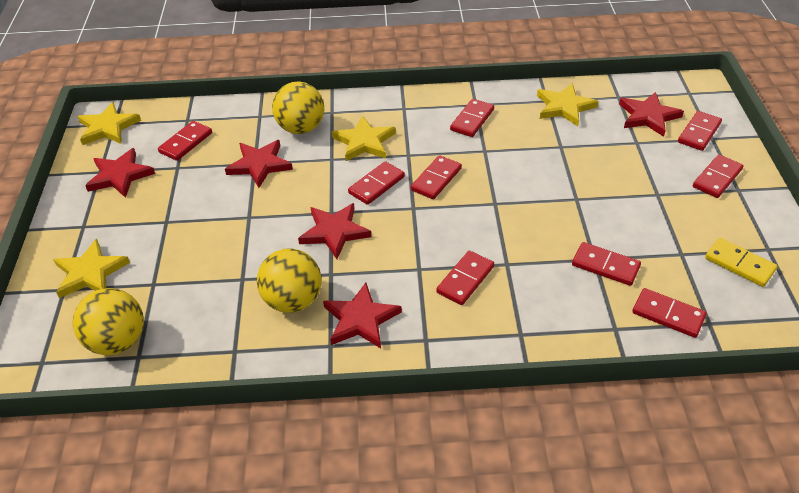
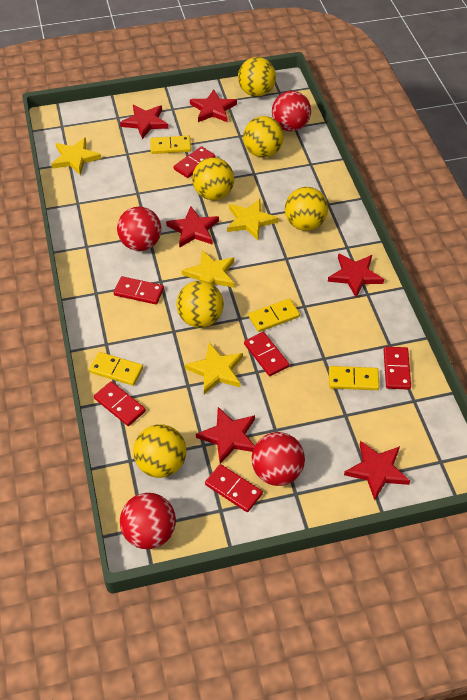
red ball: 0 -> 4
red domino: 9 -> 6
red star: 5 -> 6
yellow ball: 3 -> 6
yellow domino: 1 -> 4

